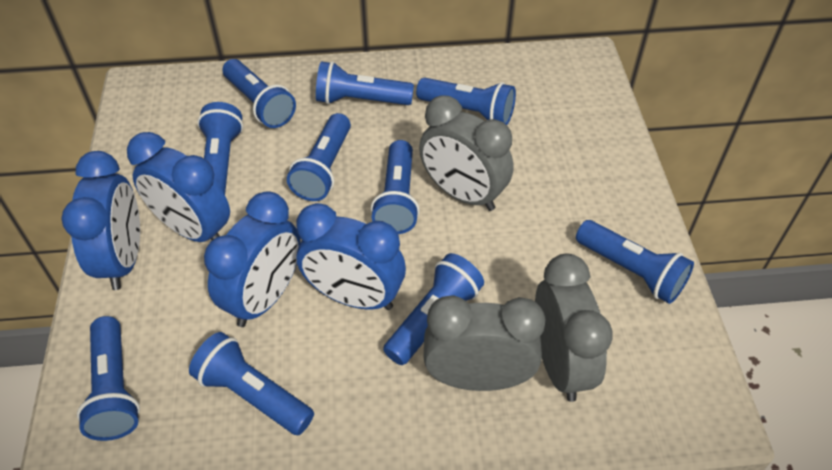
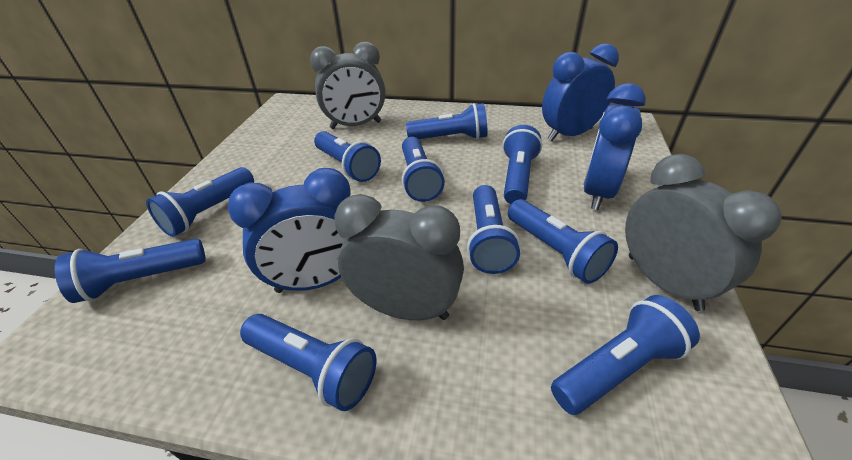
blue clock: 4 -> 3

